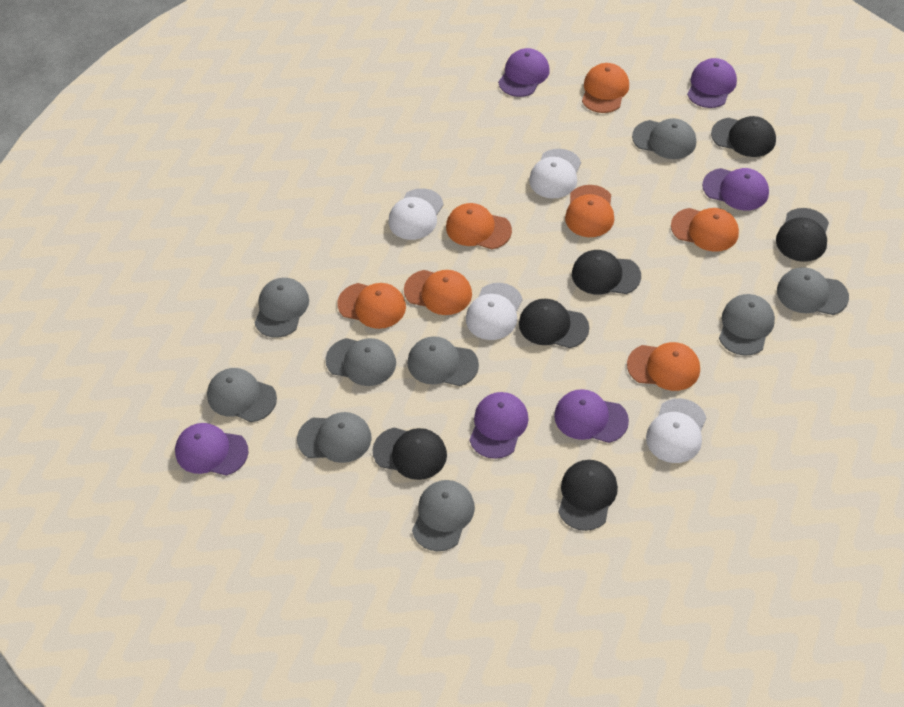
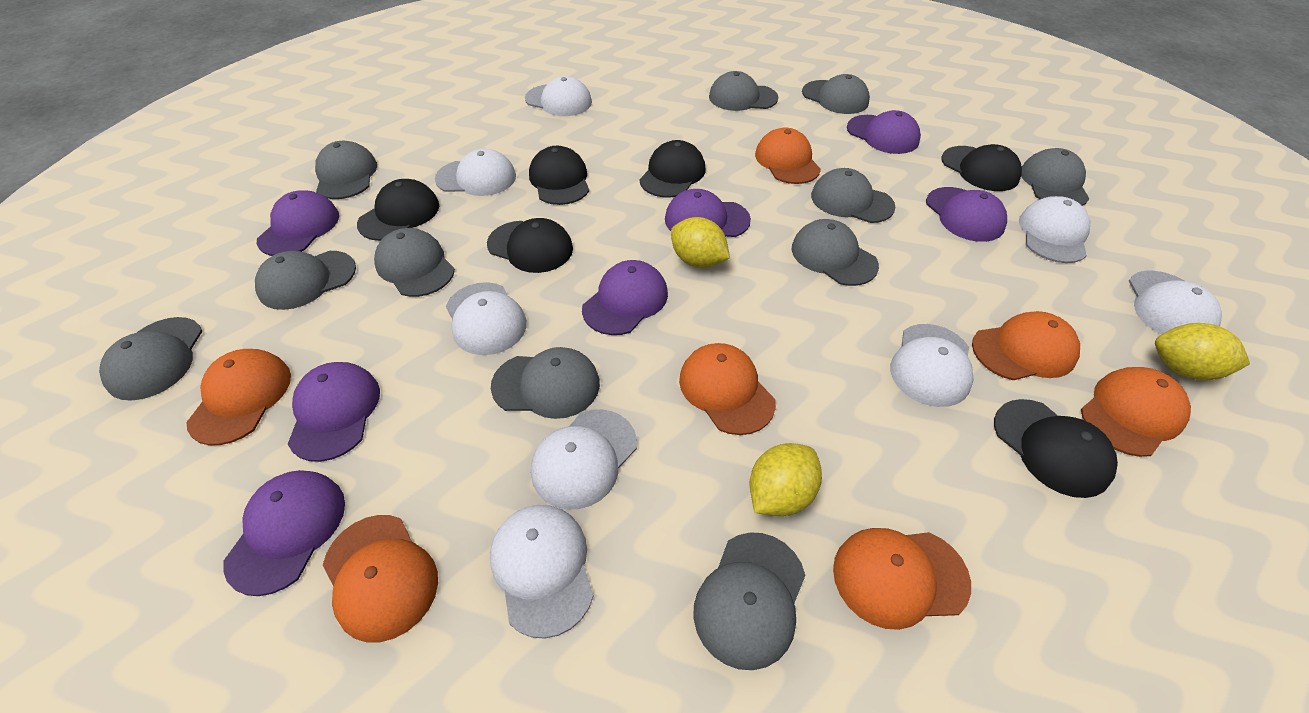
grey cap: 9 -> 11
purple cap: 6 -> 7
white cap: 4 -> 8
yellow lemon: 0 -> 3

